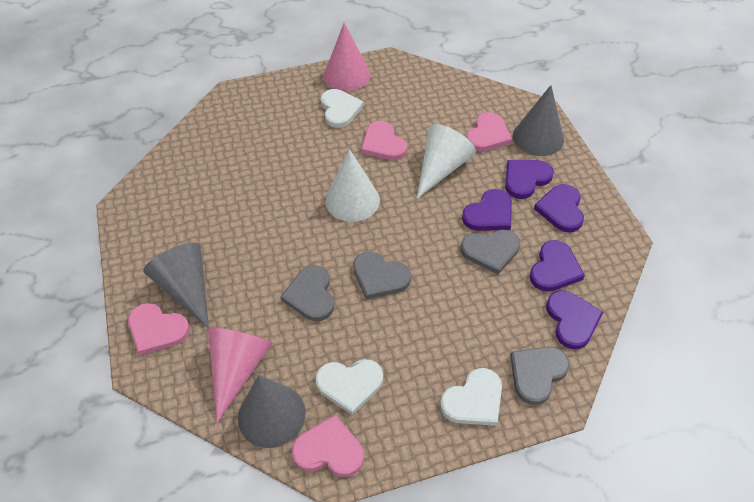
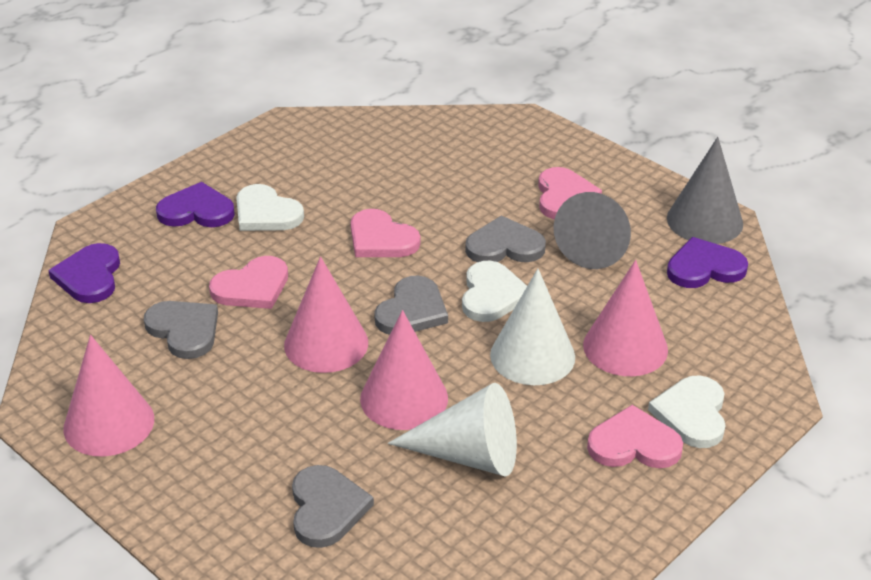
grey cone: 3 -> 2
pink cone: 2 -> 4
purple heart: 5 -> 3

